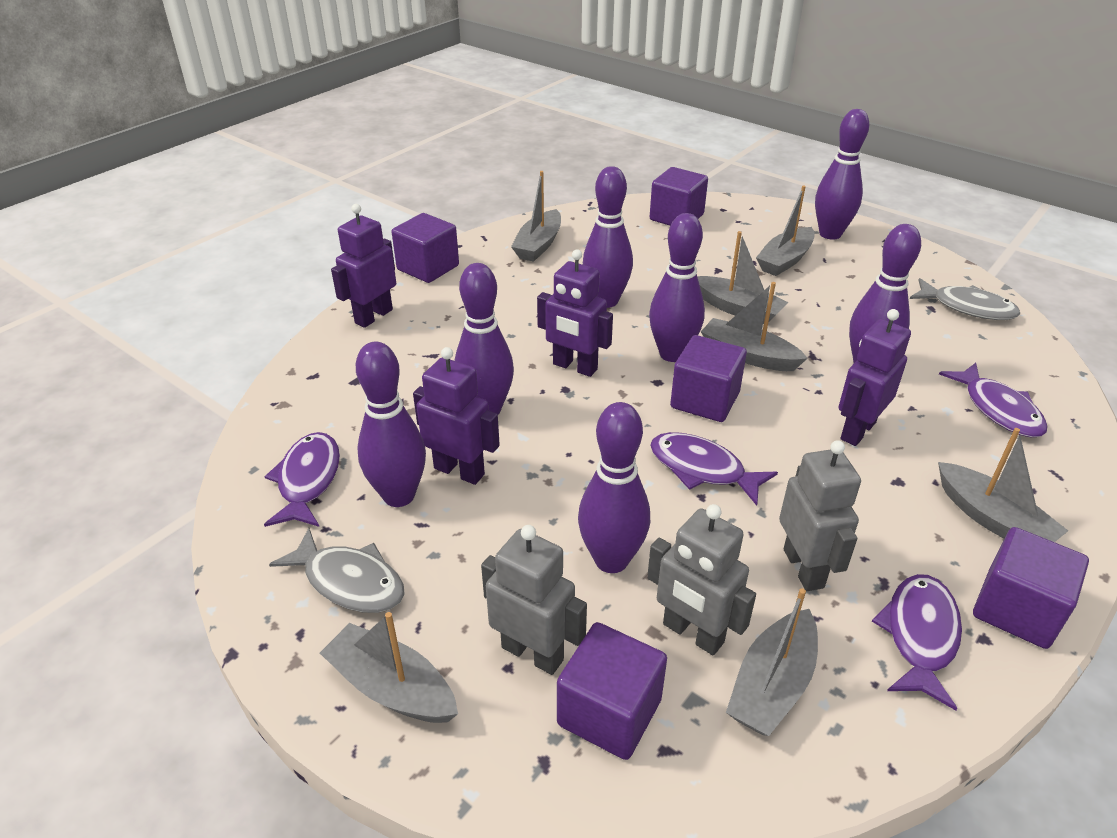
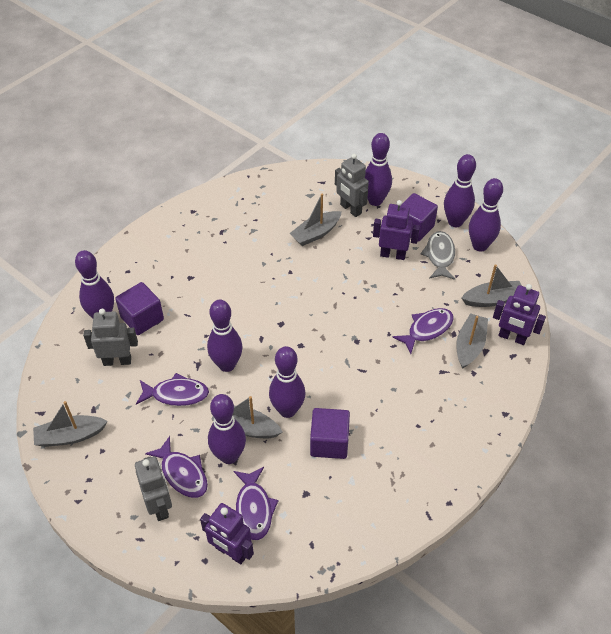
grey boat: 7 -> 5
grey fish: 2 -> 1
purple cube: 5 -> 3
purple robot: 4 -> 3

